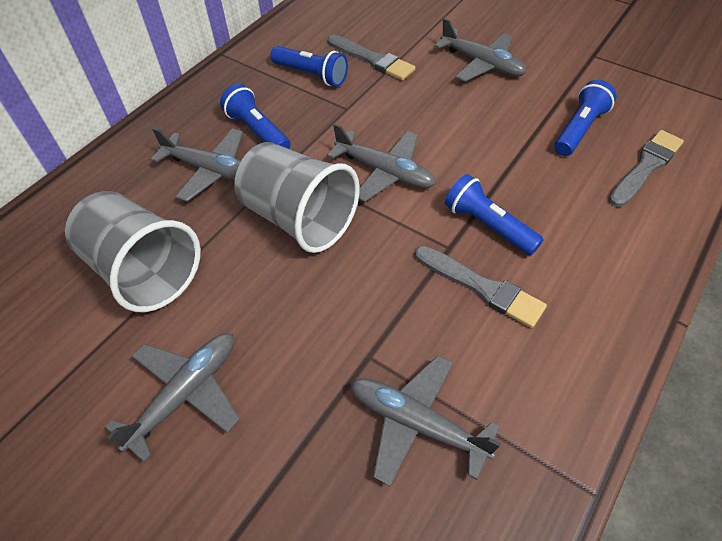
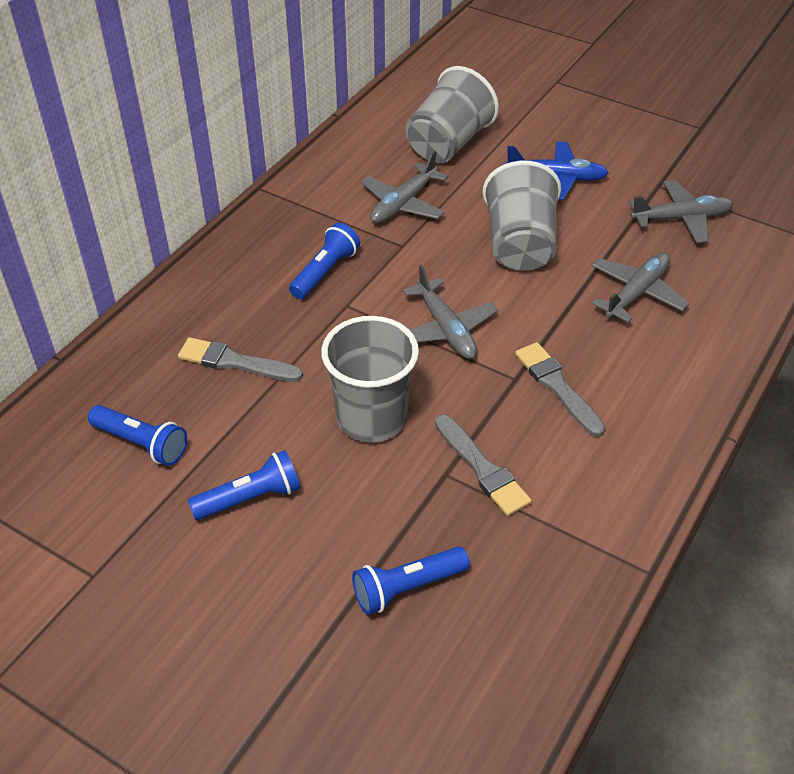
blue plane: 0 -> 1
grey cup: 2 -> 3
grey plane: 5 -> 4

